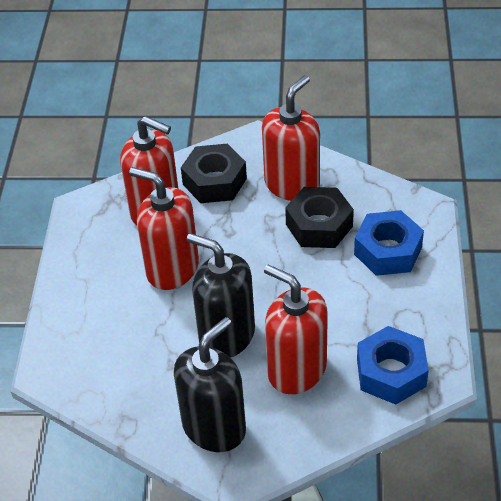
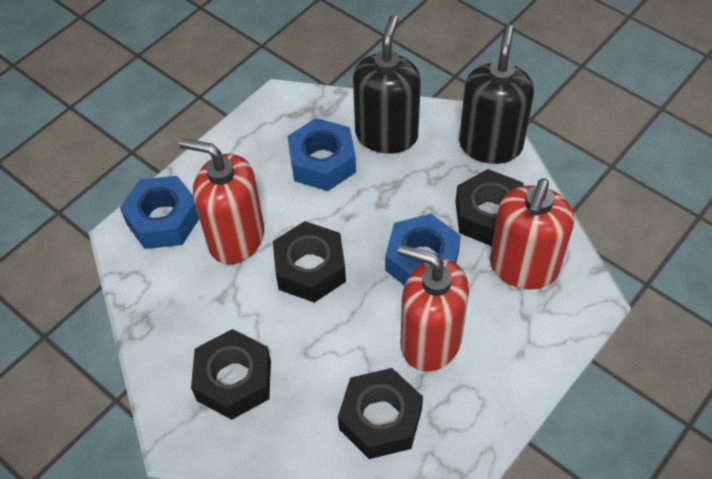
black nut: 2 -> 4
blue nut: 2 -> 3
red soap dispenser: 4 -> 3

